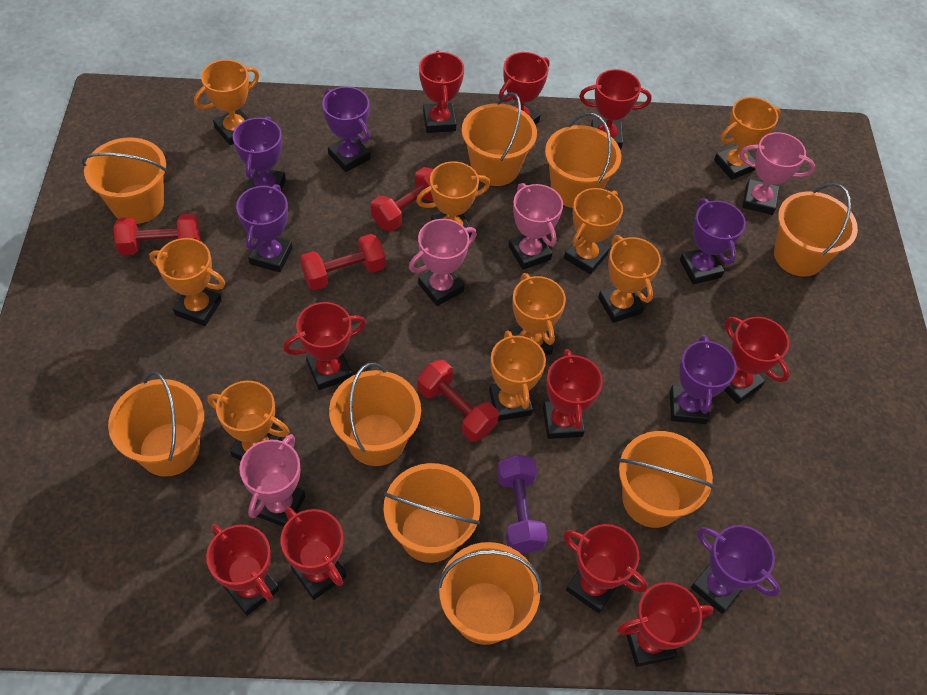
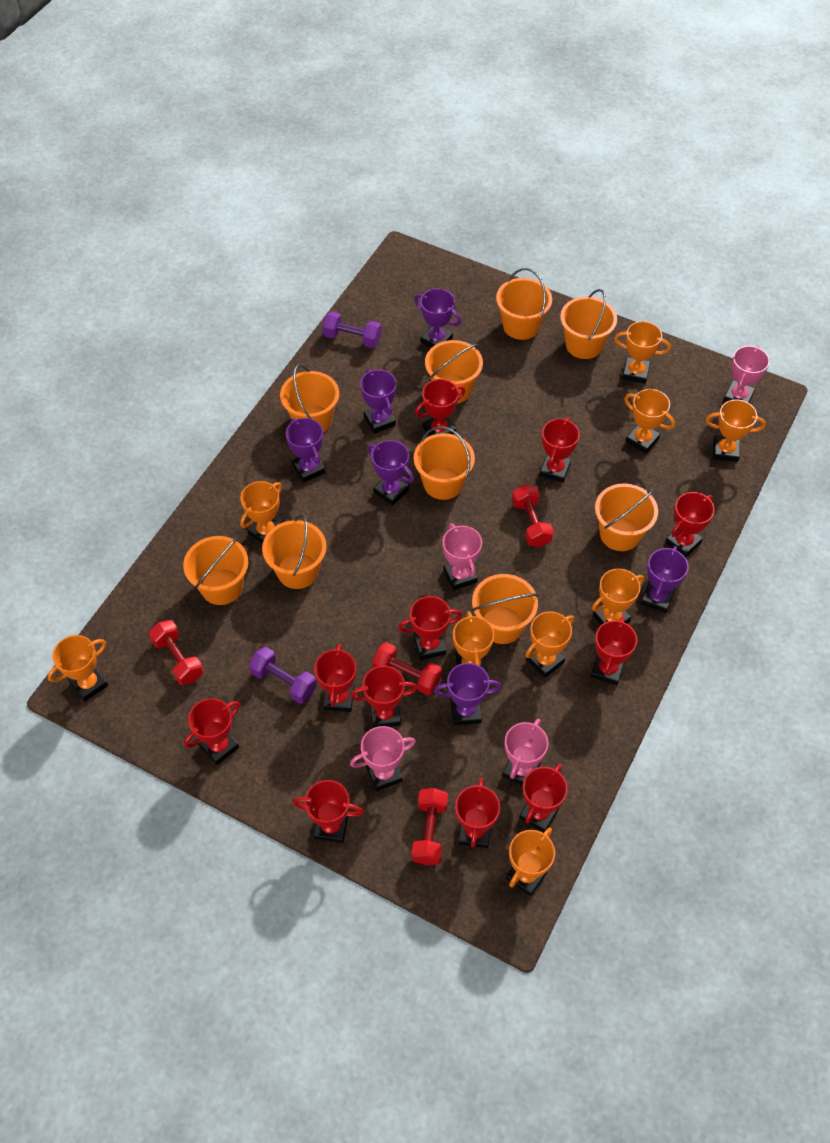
purple dumbbell: 1 -> 2
red trophy: 10 -> 11

